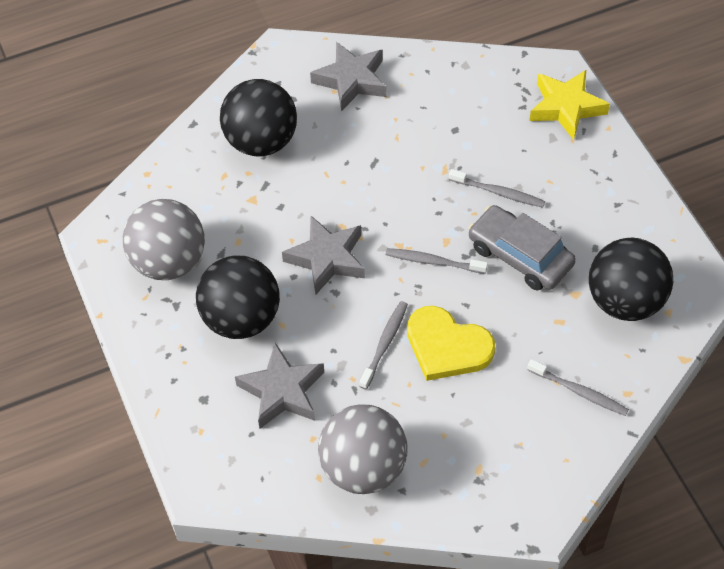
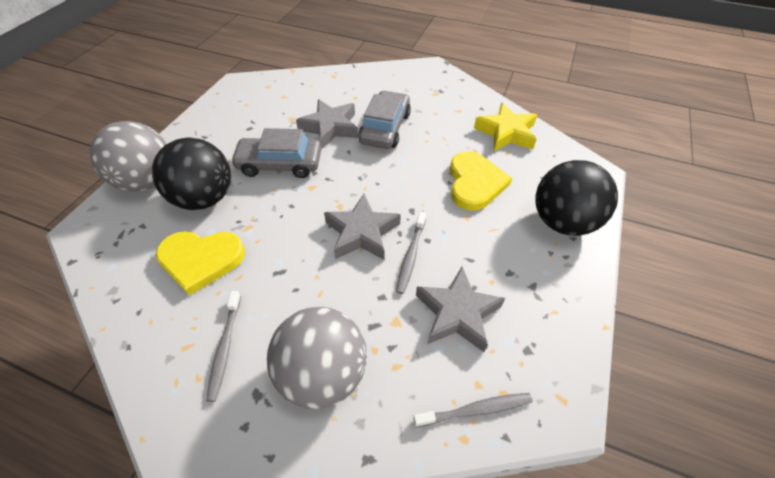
black ball: 3 -> 2
grey car: 1 -> 2
grey toothbrush: 4 -> 3
yellow heart: 1 -> 2

